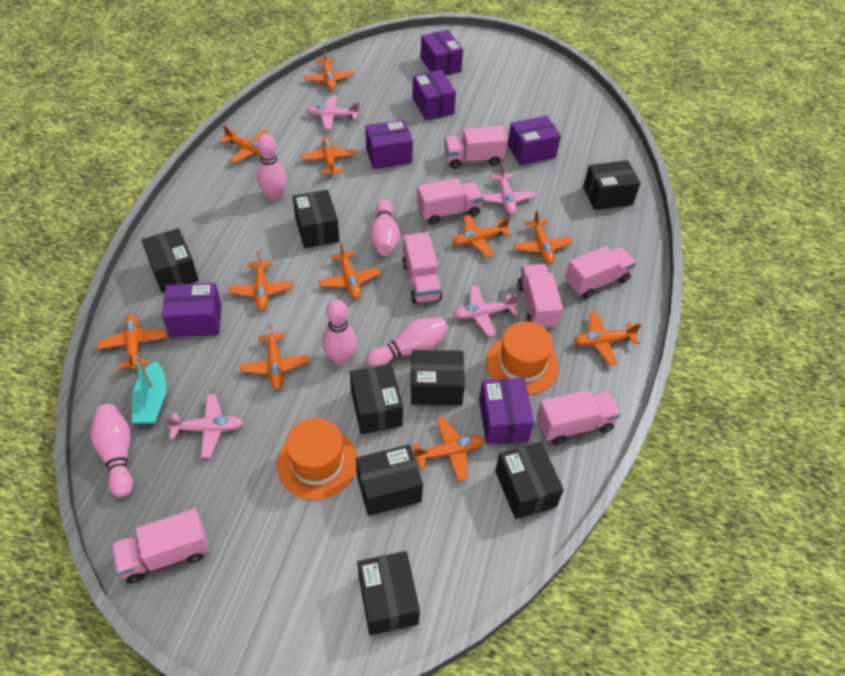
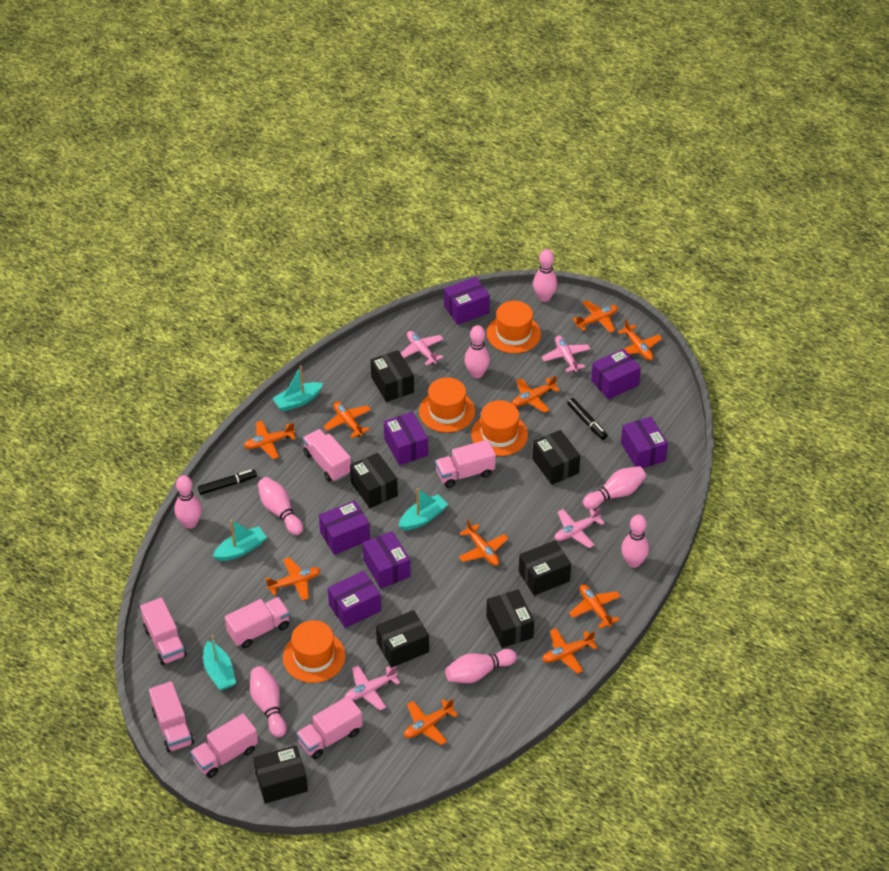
black box: 8 -> 7
black marker: 0 -> 2
orange hat: 2 -> 4
orange plane: 11 -> 10
pink bowling pin: 5 -> 8
purple box: 6 -> 7
turquoise boat: 1 -> 4

